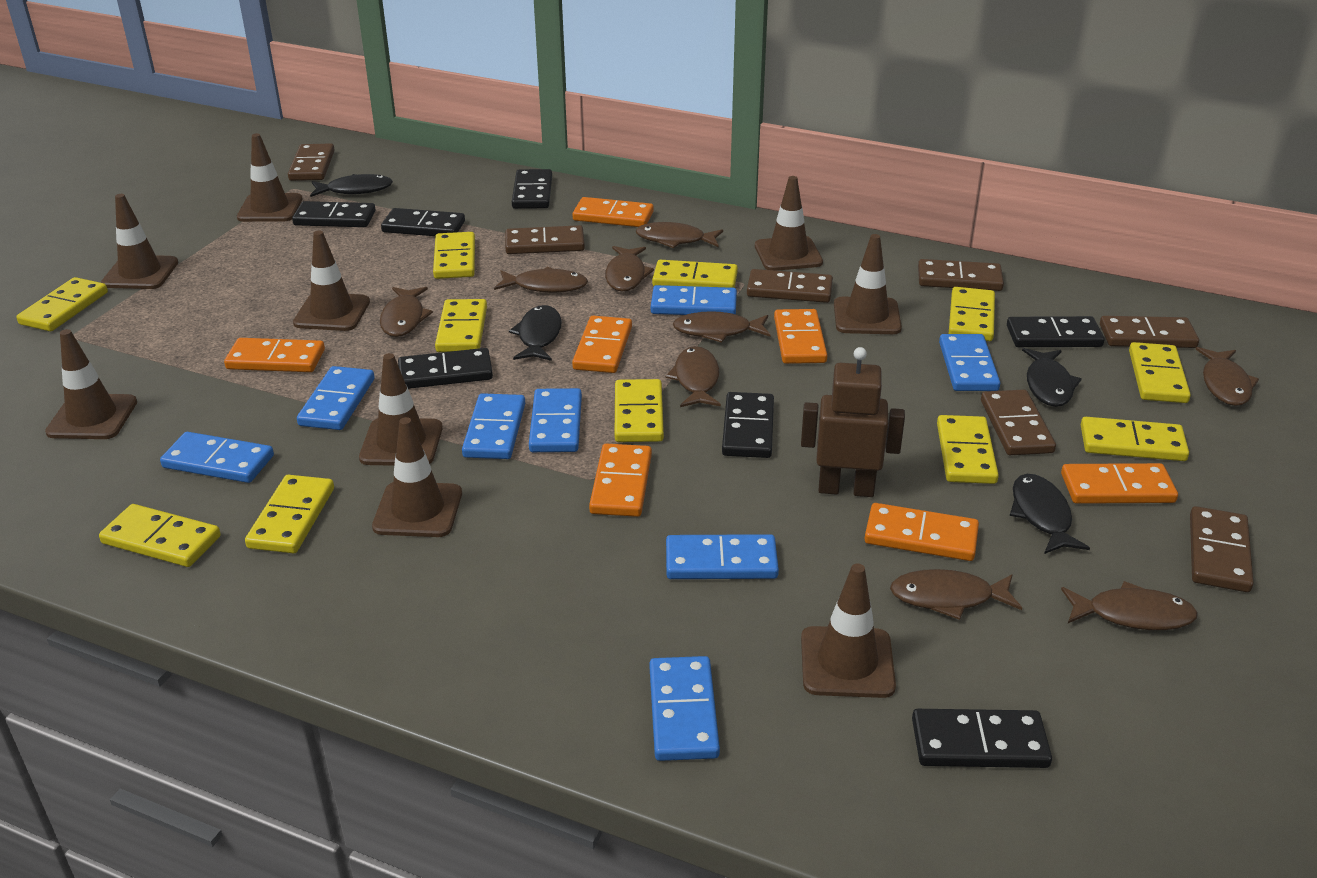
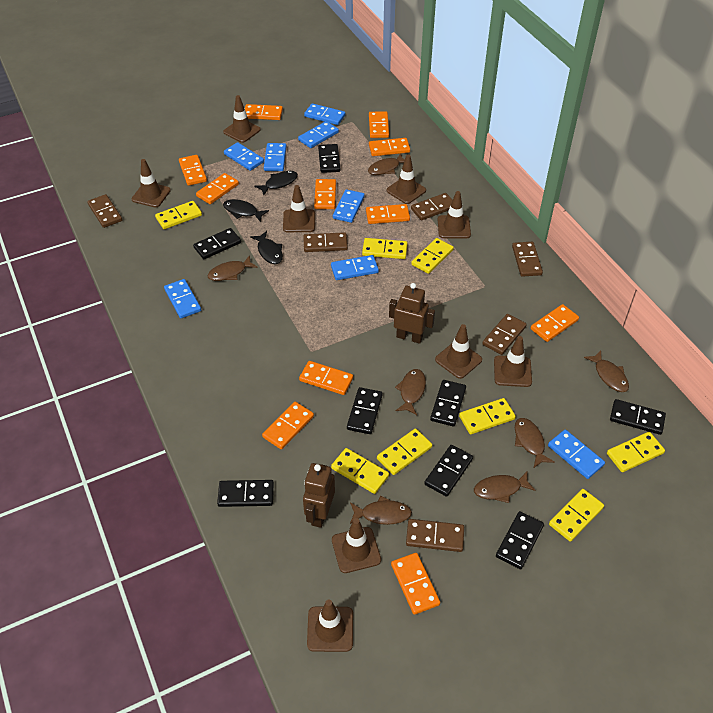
black domino: 7 -> 8
black fish: 4 -> 3
brown domino: 7 -> 6
brown fish: 9 -> 7
brown robot: 1 -> 2
orange domino: 7 -> 11
yellow domino: 11 -> 8

